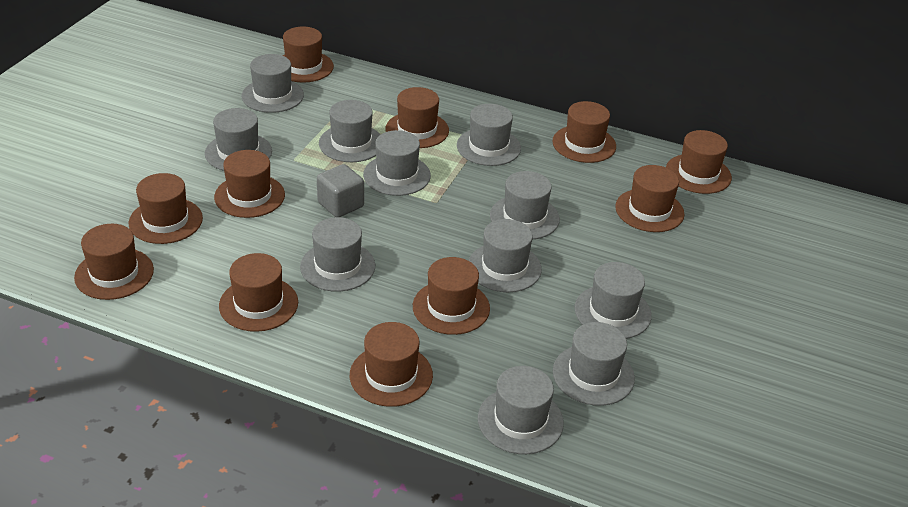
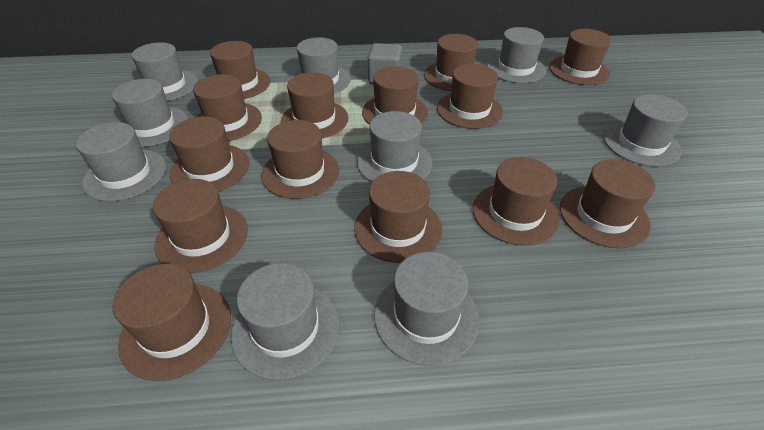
brown hat: 11 -> 14
grey hat: 11 -> 9

